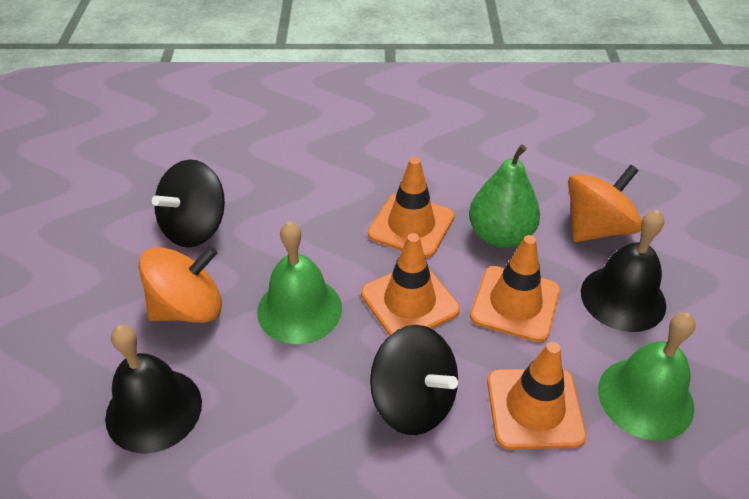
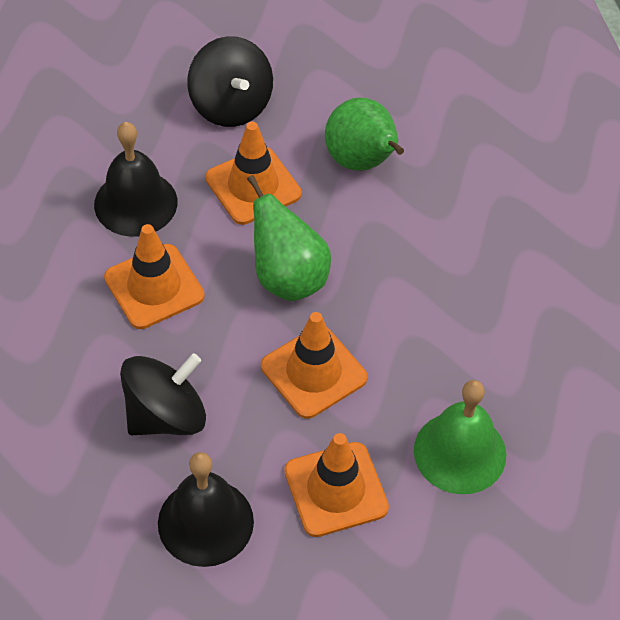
green bell: 2 -> 1
green pear: 1 -> 2
orange spinning top: 2 -> 0

